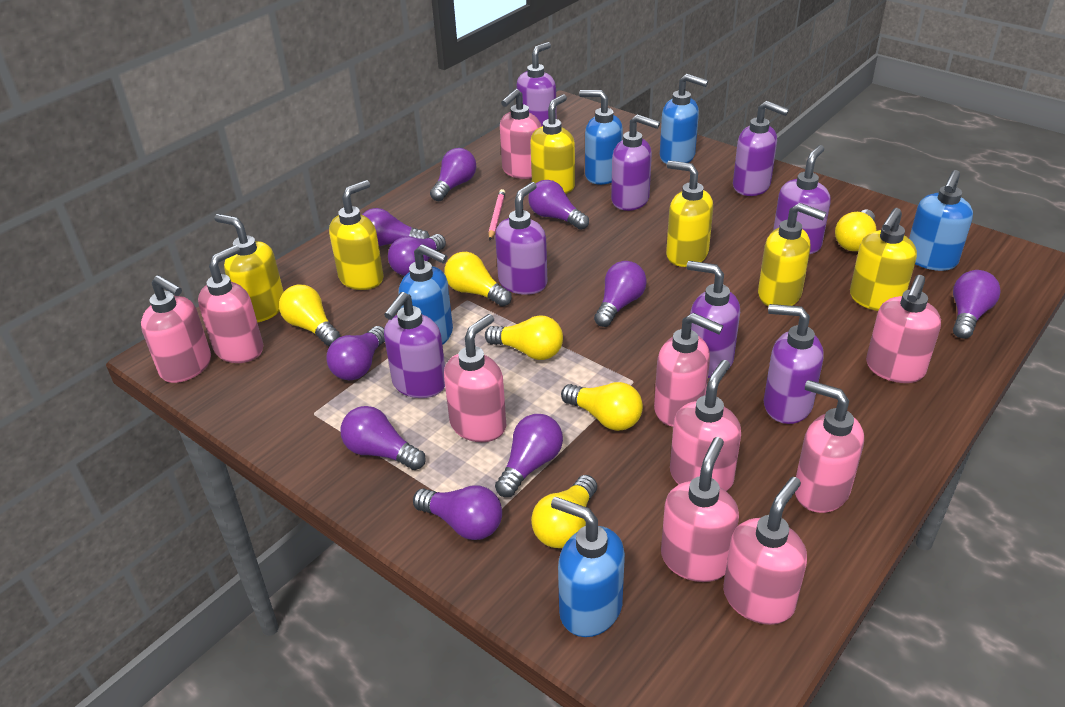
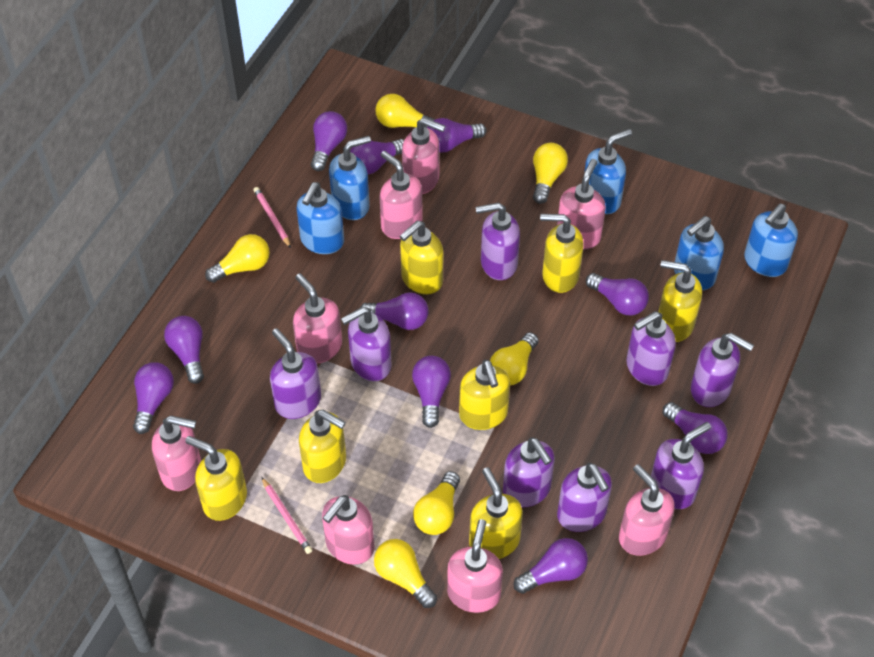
pink pencil: 1 -> 2
pink soap dispenser: 10 -> 8
yellow soap dispenser: 6 -> 7

